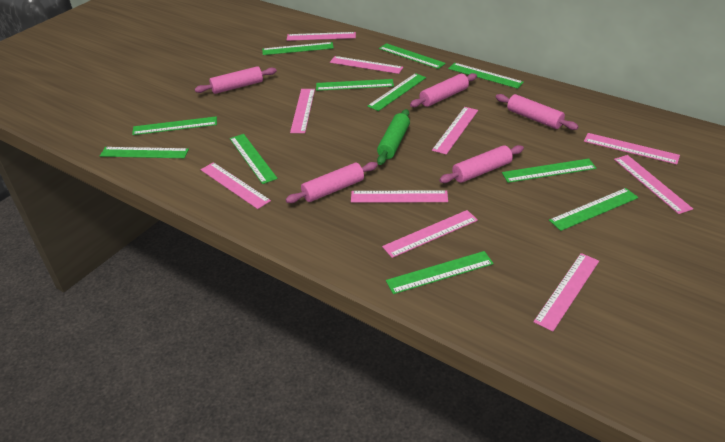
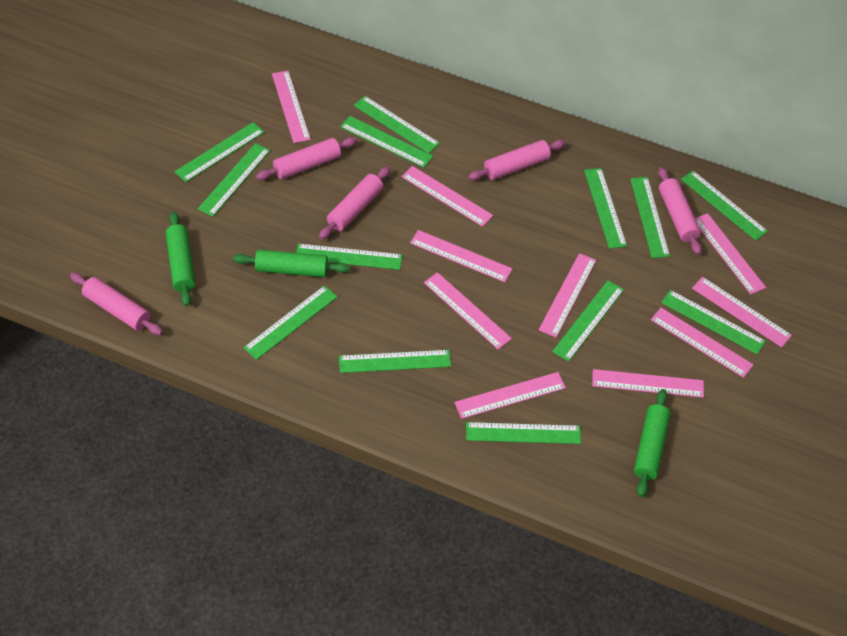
green rolling pin: 1 -> 3
green ruler: 11 -> 13

